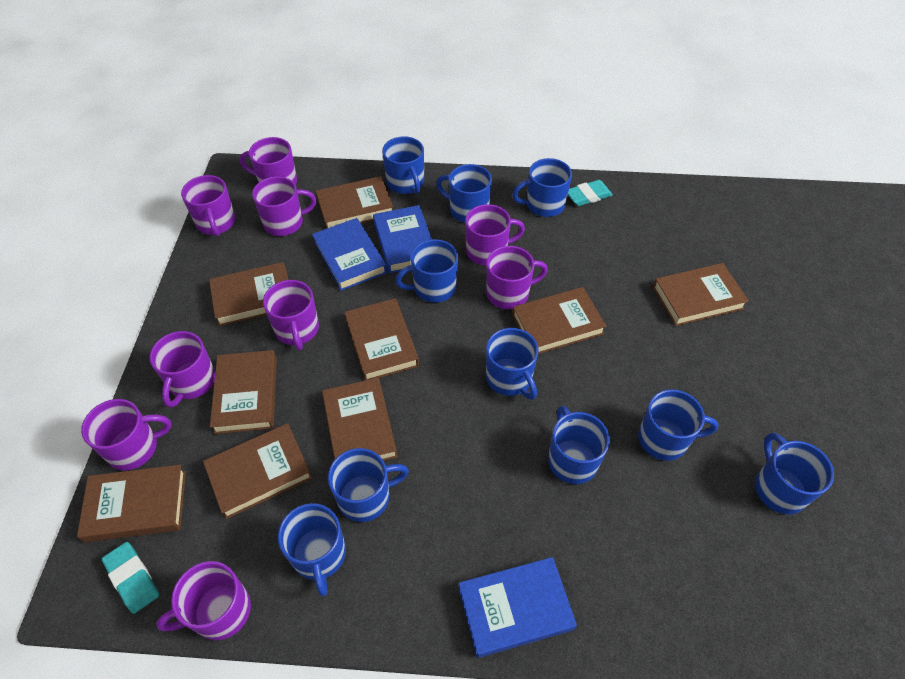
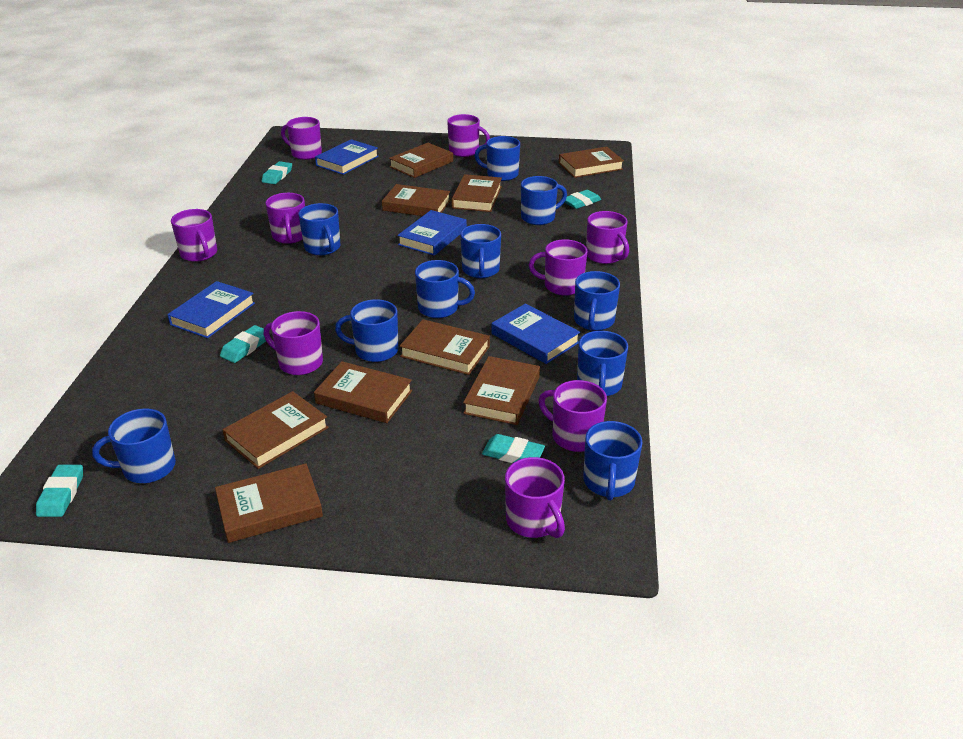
blue book: 3 -> 4
turquoise eraser: 2 -> 5

